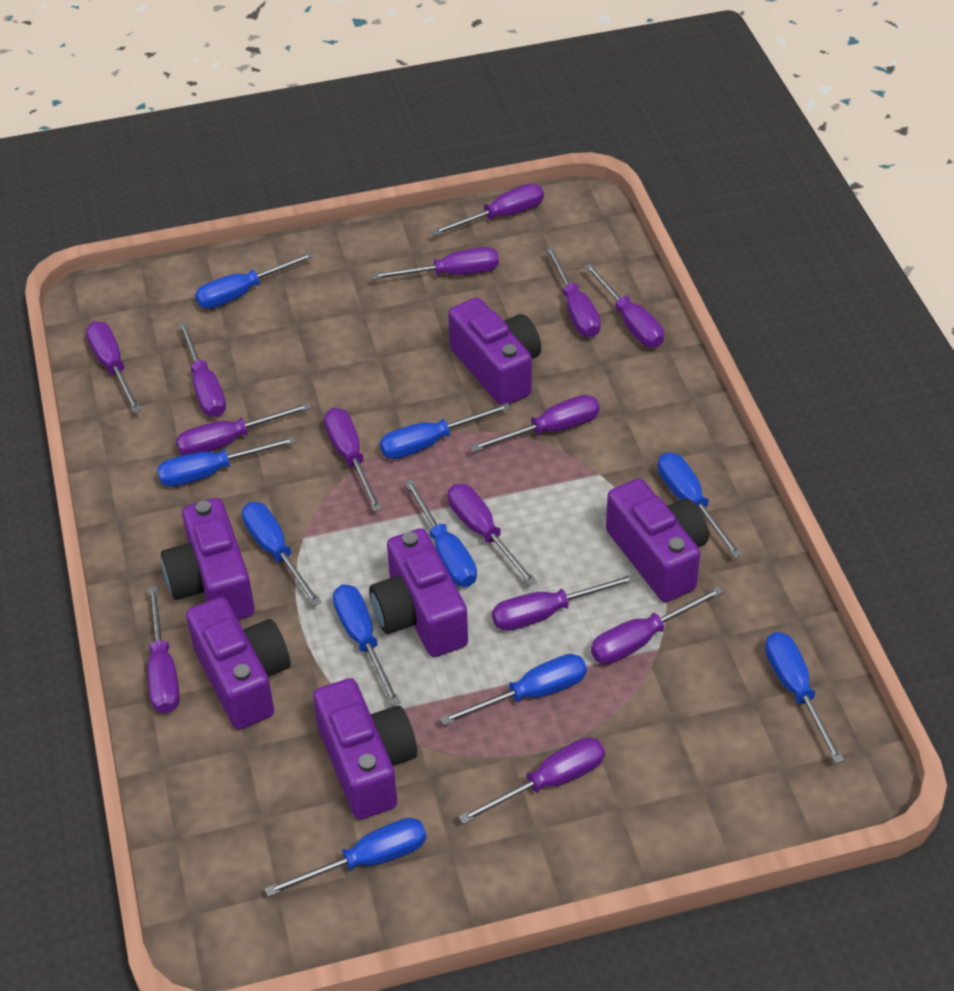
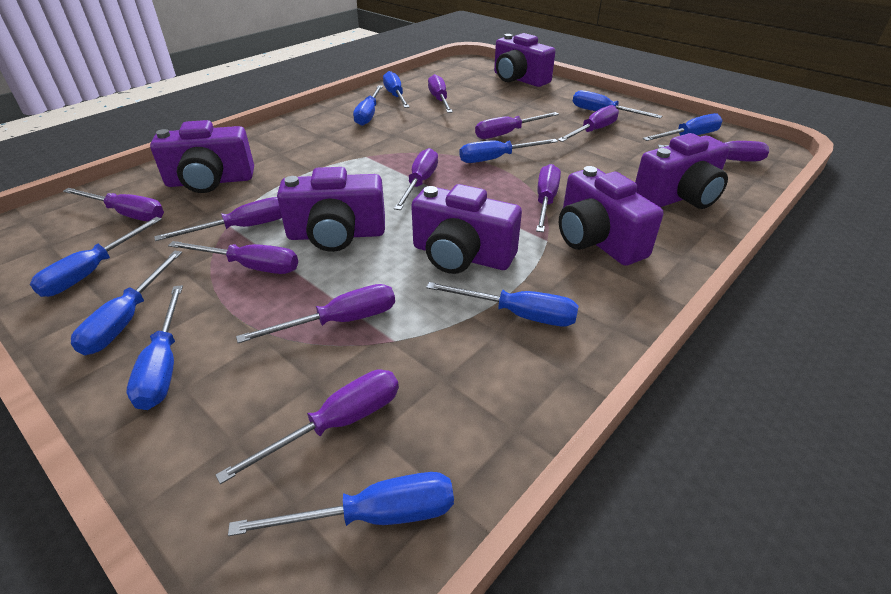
purple screwdriver: 14 -> 11

